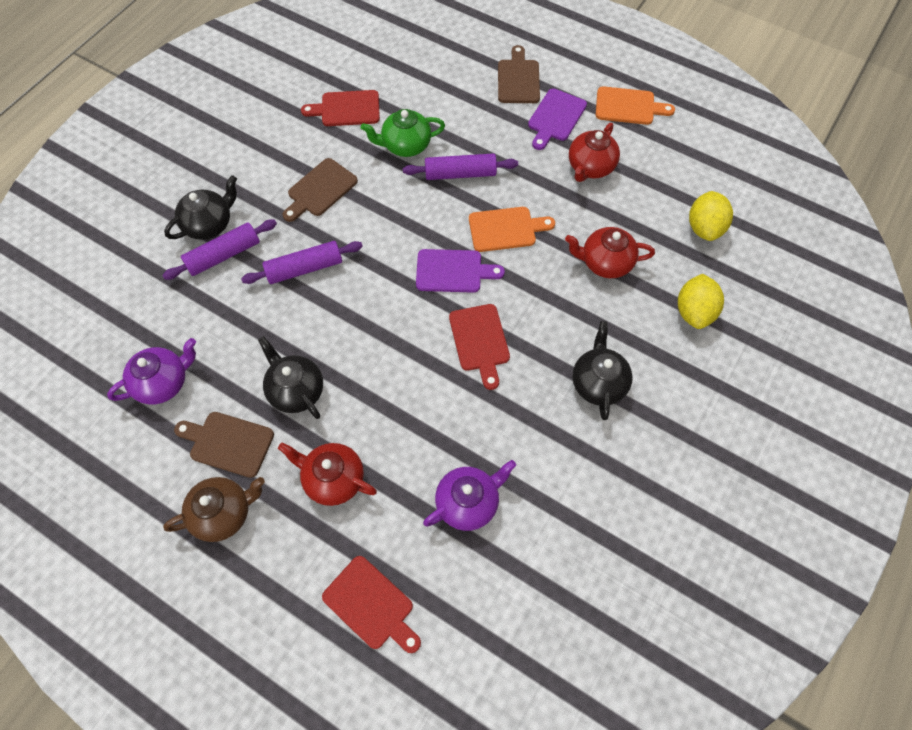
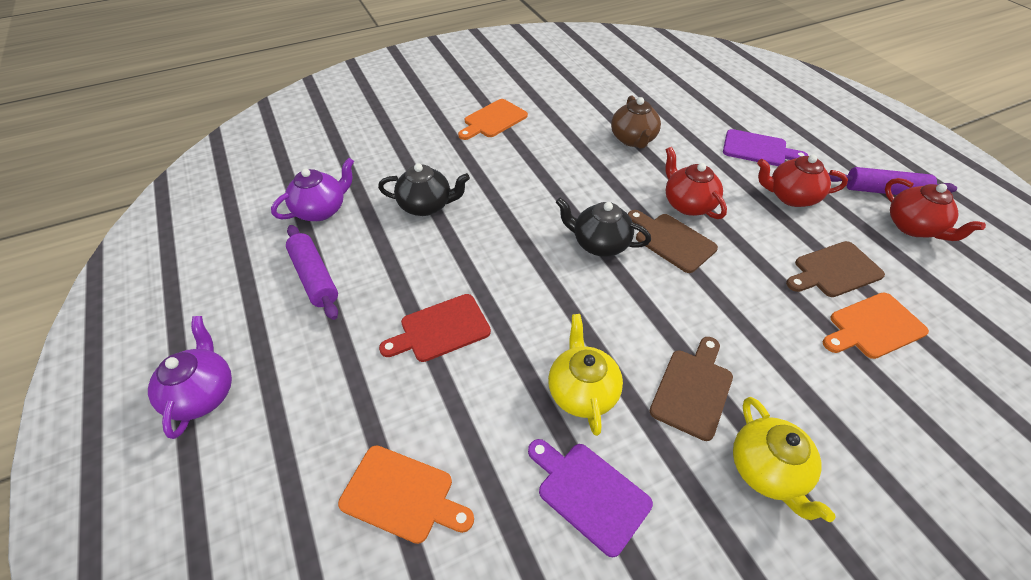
black teapot: 3 -> 2
green teapot: 1 -> 0
orange cutting board: 2 -> 3
purple rolling pin: 3 -> 2
red cutting board: 3 -> 1
yellow lemon: 2 -> 0
yellow teapot: 0 -> 2

